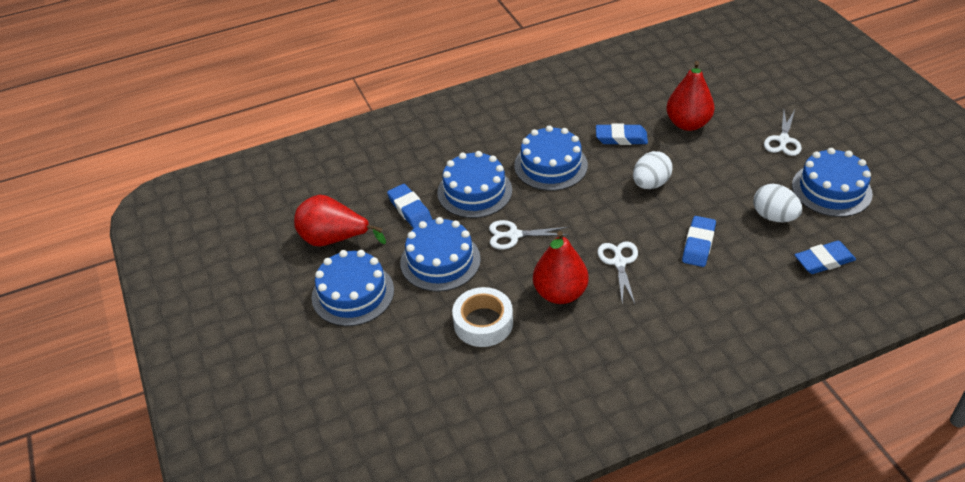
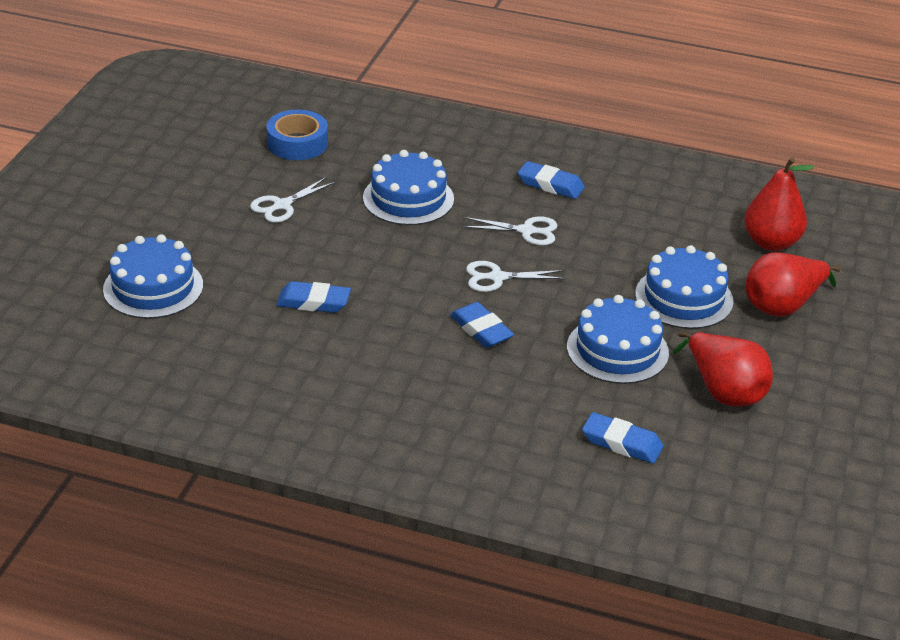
blue cake: 5 -> 4
blue tape: 0 -> 1
white egg: 2 -> 0
white tape: 1 -> 0

